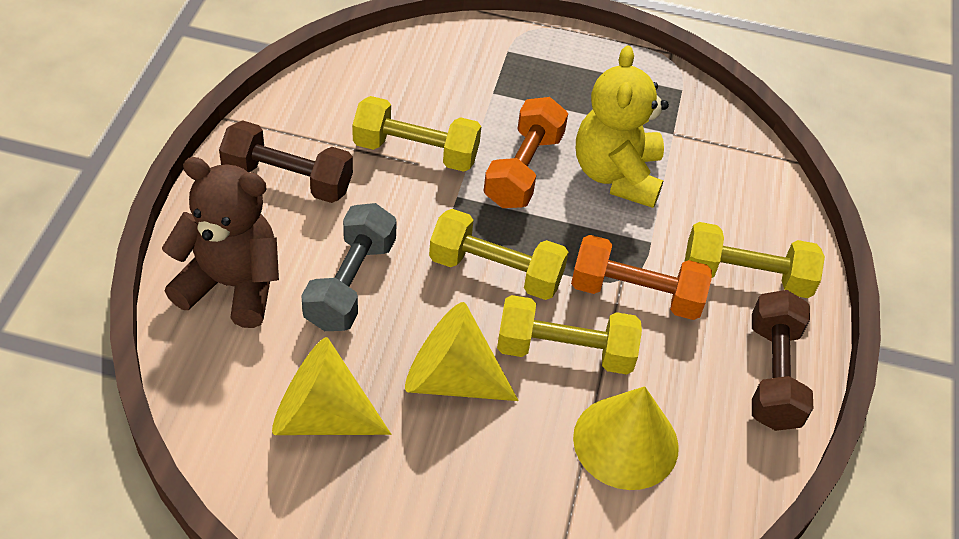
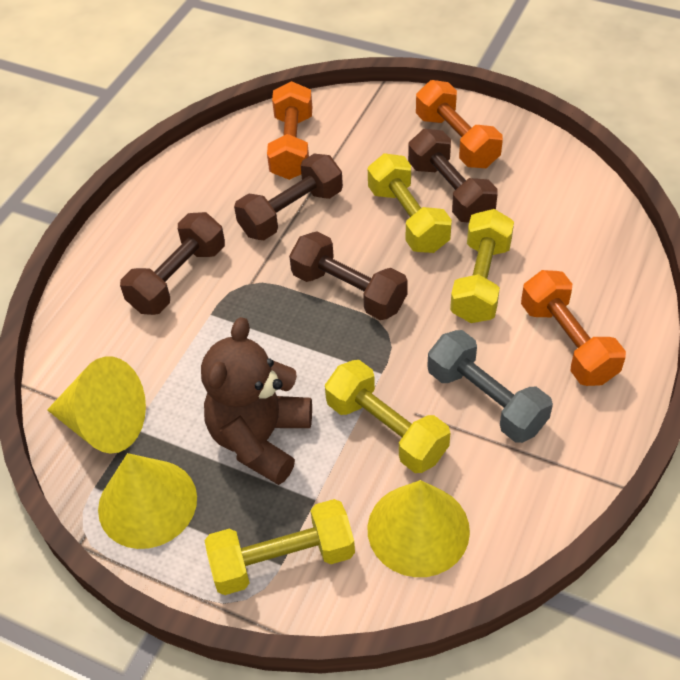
brown dumbbell: 2 -> 4
orange dumbbell: 2 -> 3
yellow teddy bear: 1 -> 0

